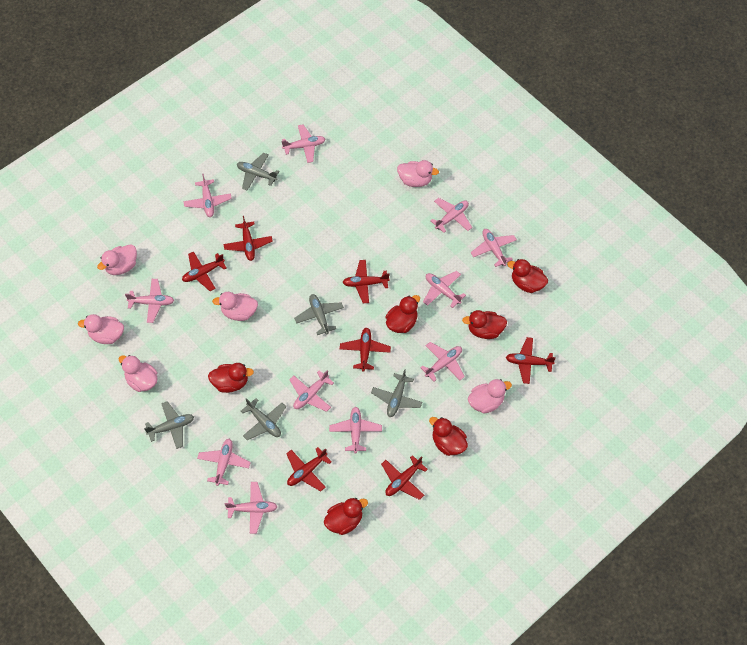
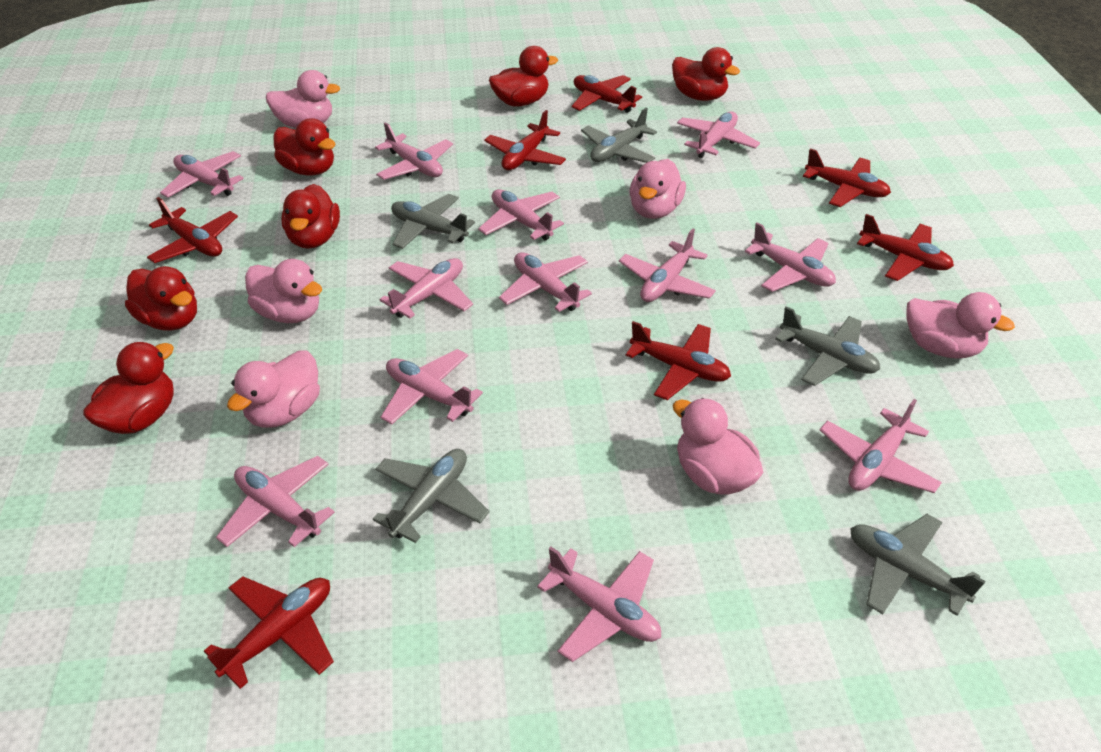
pink plane: 11 -> 12

